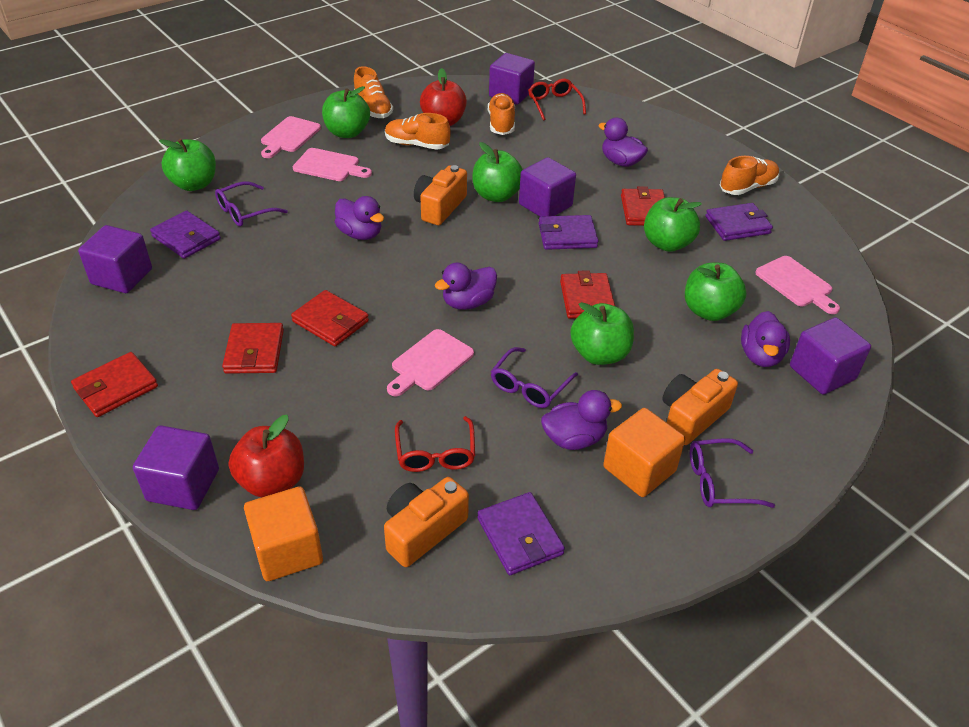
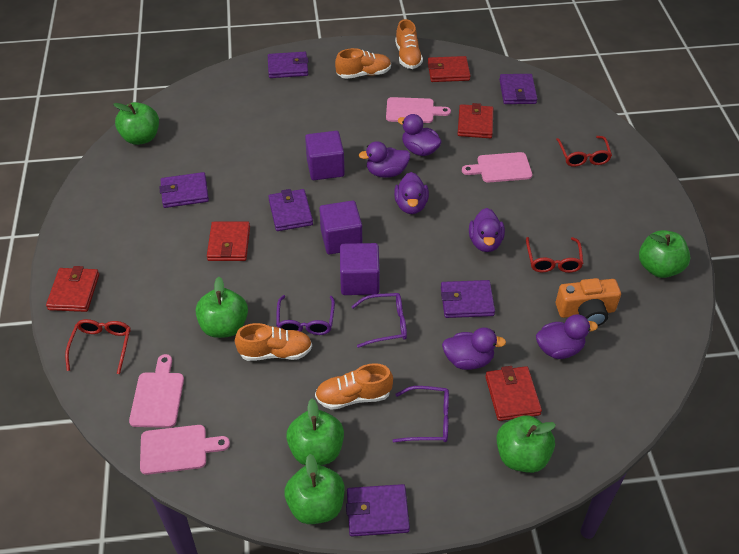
orange camera: 3 -> 1
orange cube: 2 -> 0
purple cube: 5 -> 3
purple duck: 5 -> 6
purple wallet: 4 -> 6
red apple: 2 -> 0
red glasses: 2 -> 3

